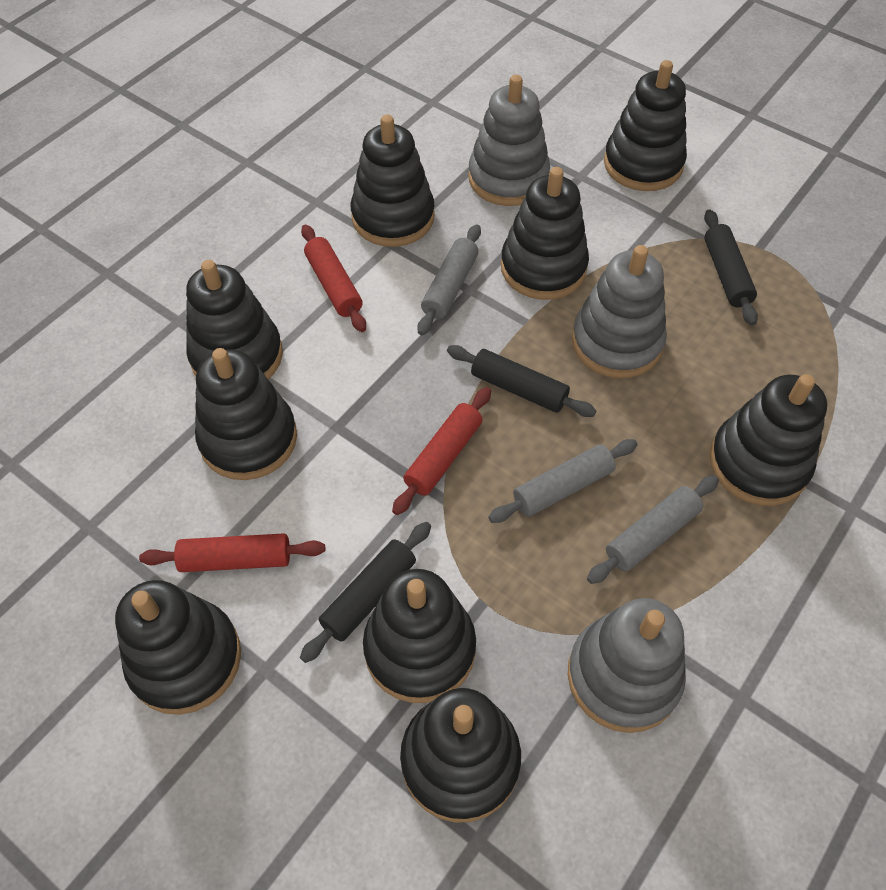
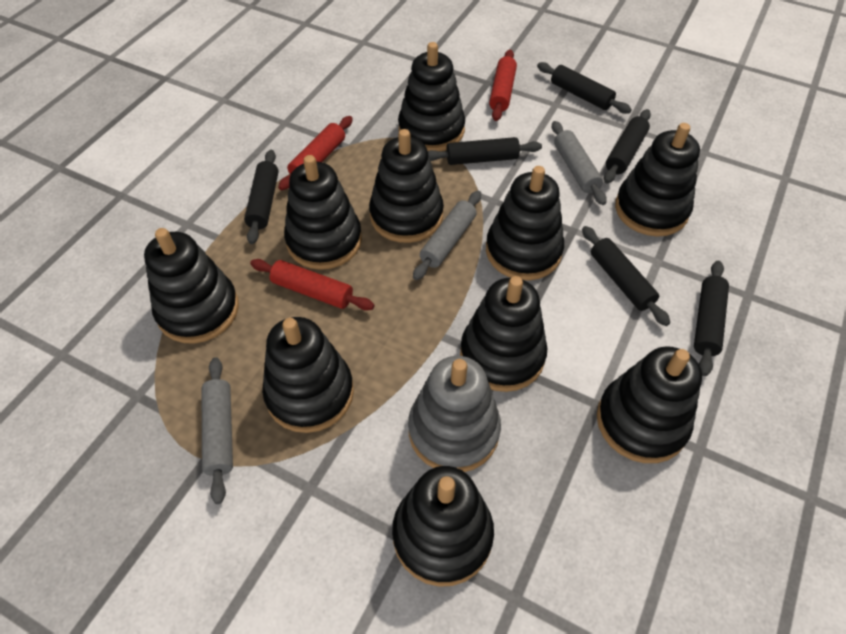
black rolling pin: 3 -> 6
black stacking toy: 9 -> 10
grey stacking toy: 3 -> 1

